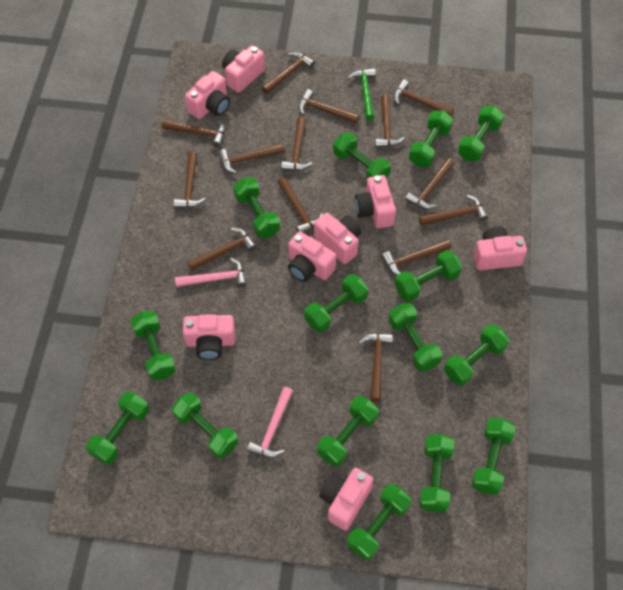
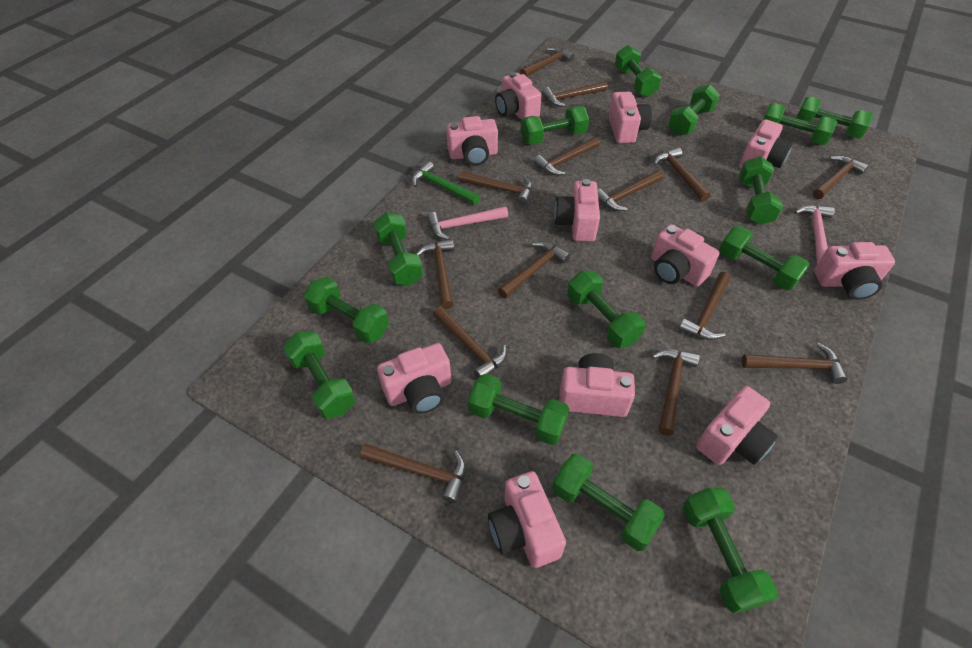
green dumbbell: 15 -> 14
pink camera: 8 -> 11

